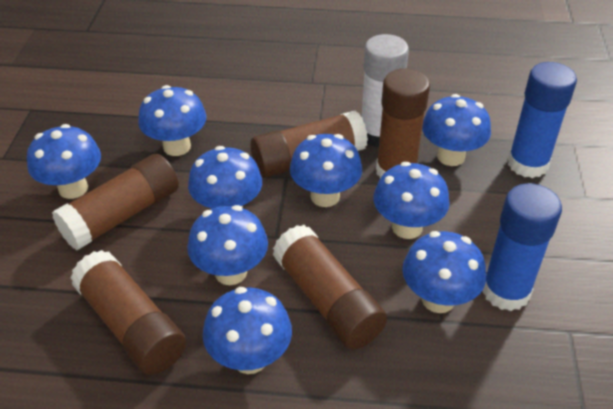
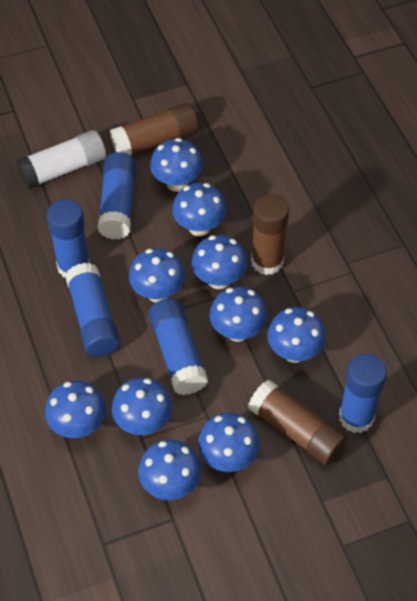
blue glue stick: 2 -> 5
blue mushroom: 9 -> 10
brown glue stick: 5 -> 3

